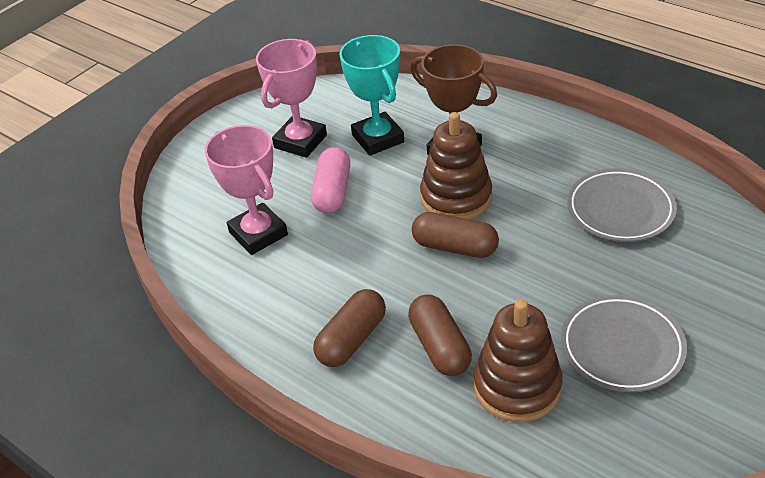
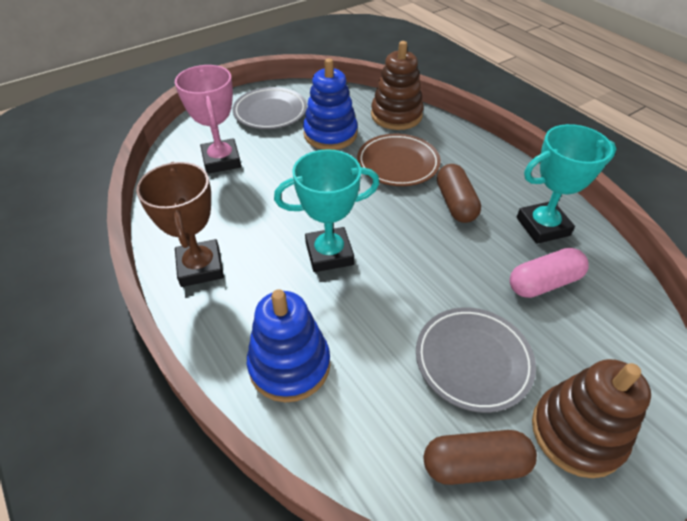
blue stacking toy: 0 -> 2
brown capsule: 3 -> 2
brown plate: 0 -> 1
pink trophy: 2 -> 1
turquoise trophy: 1 -> 2

